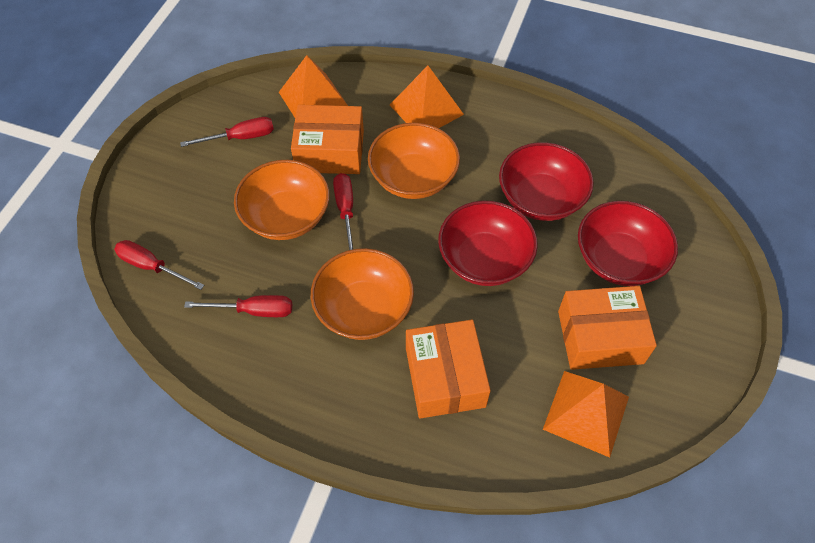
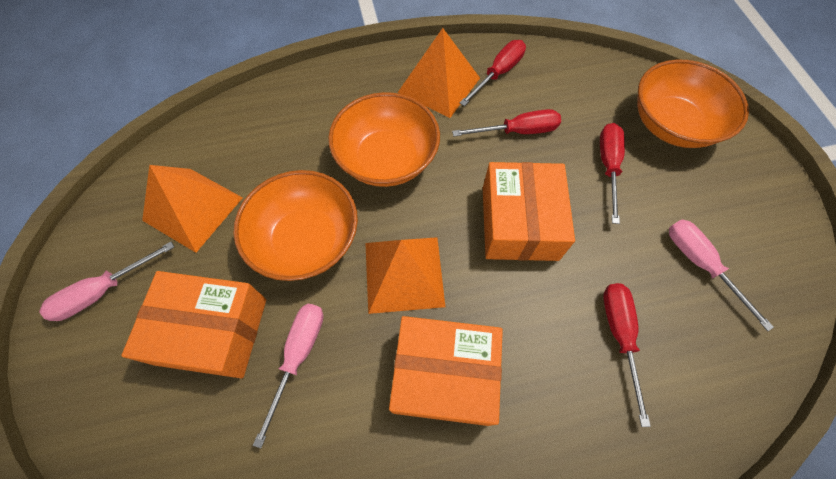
pink screwdriver: 0 -> 3
red bowl: 3 -> 0

